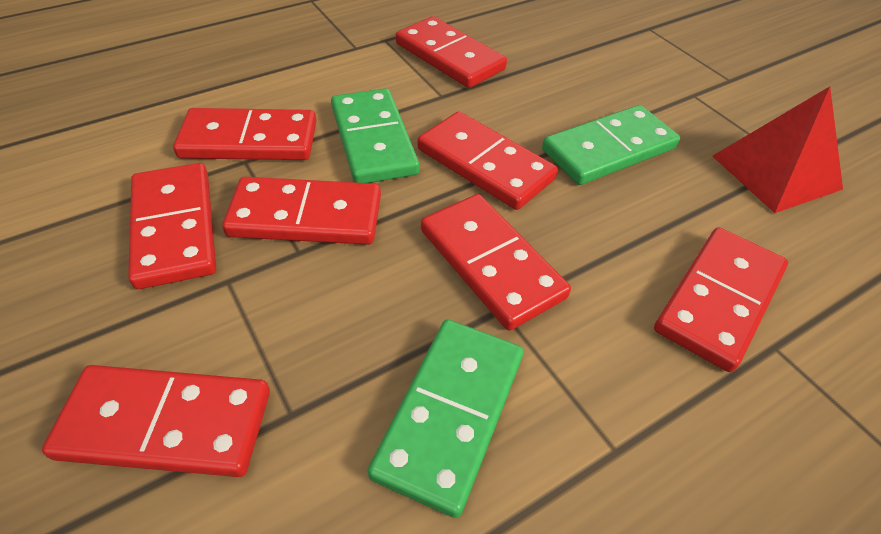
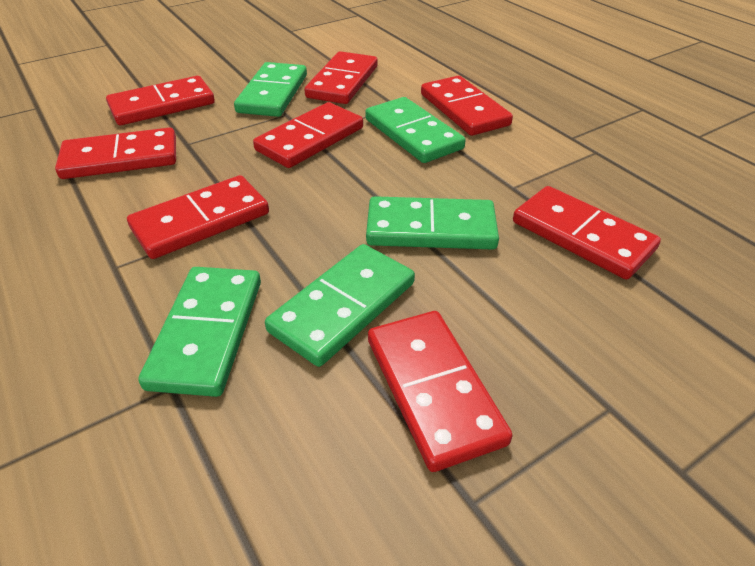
green domino: 3 -> 5
red pyramid: 1 -> 0

